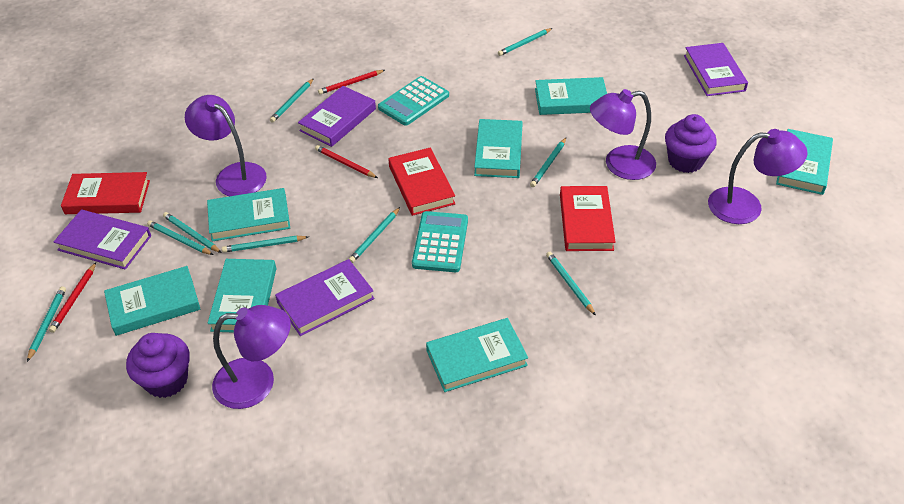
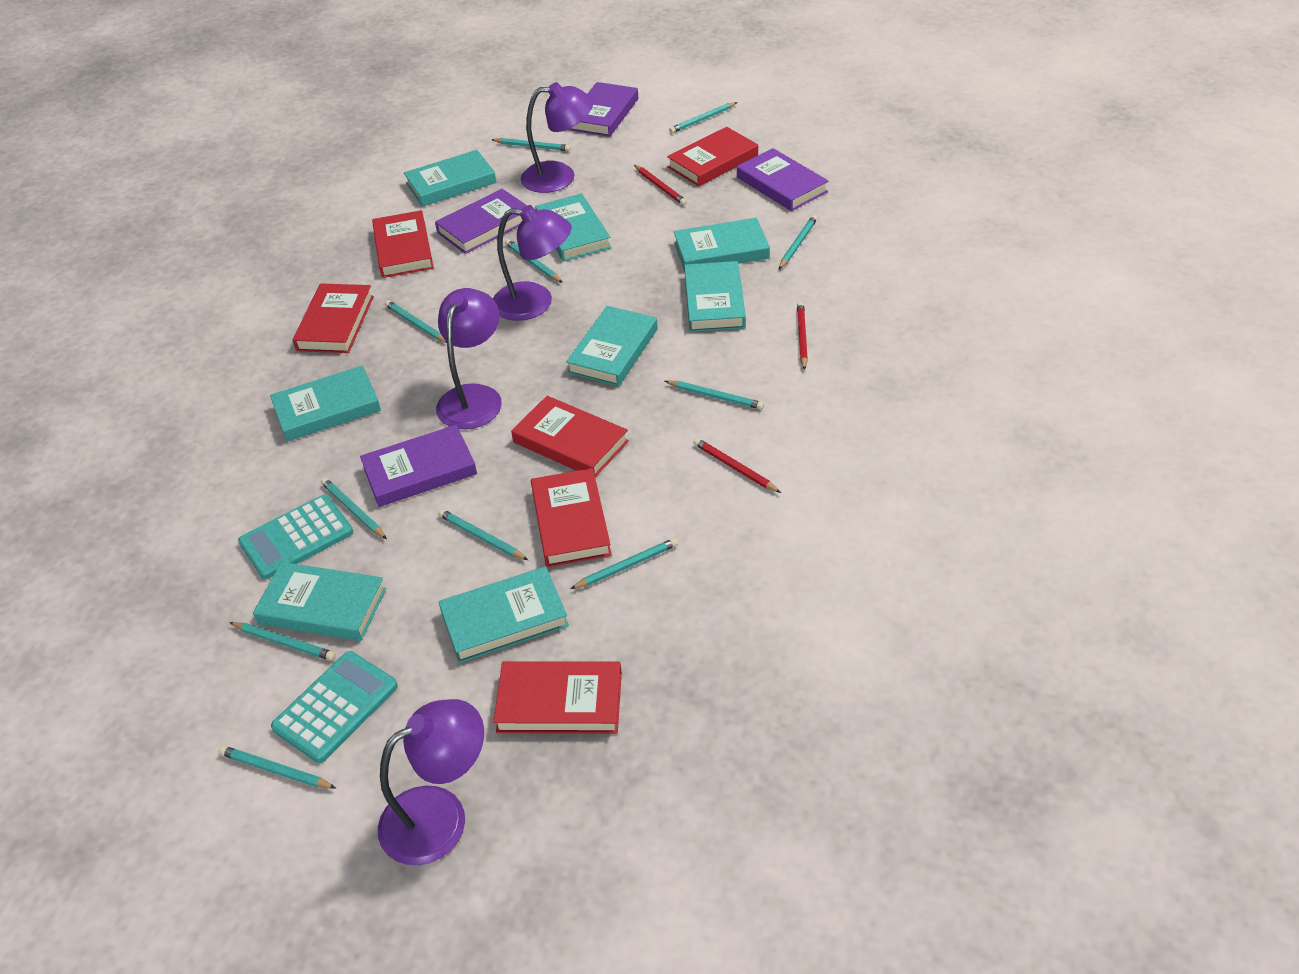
purple cupcake: 2 -> 0
red book: 3 -> 6
turquoise book: 7 -> 8
turquoise pencil: 9 -> 11

